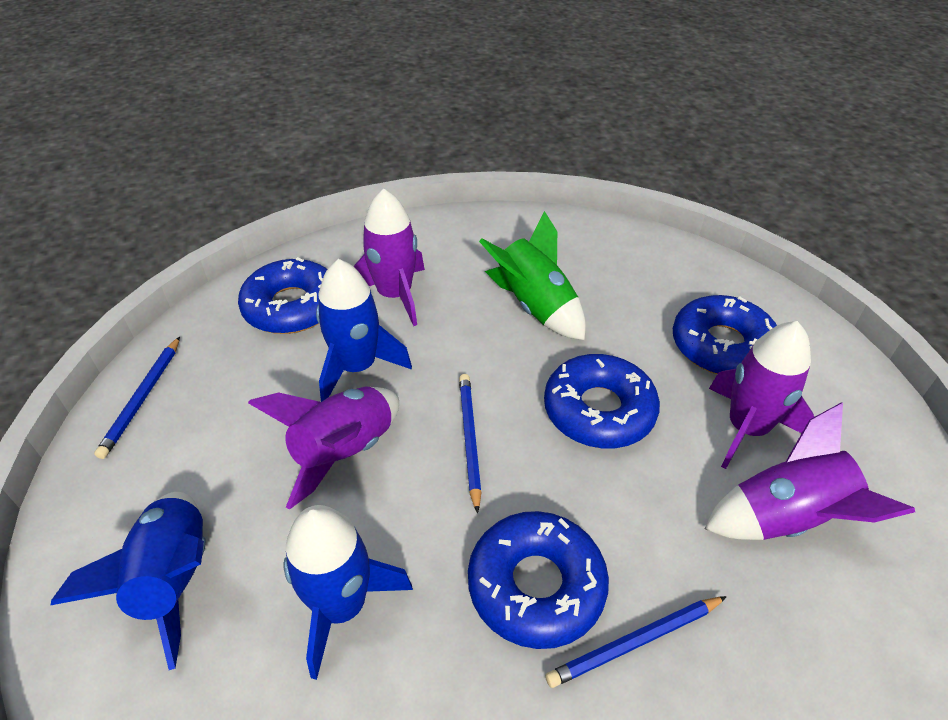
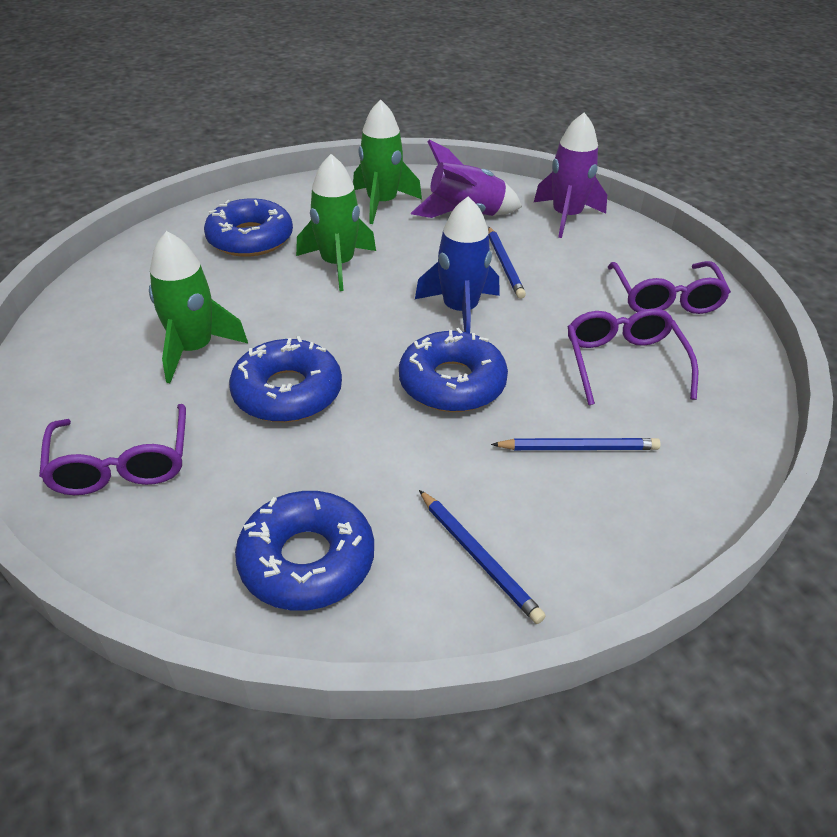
blue rocket: 3 -> 1
green rocket: 1 -> 3
purple glasses: 0 -> 3
purple rocket: 4 -> 2

